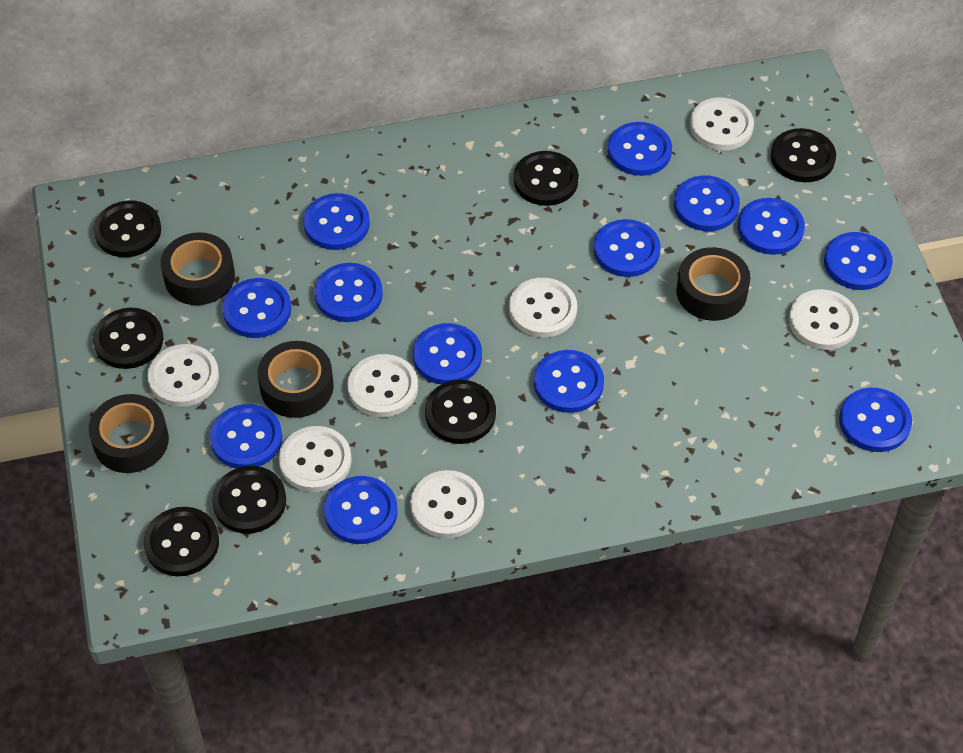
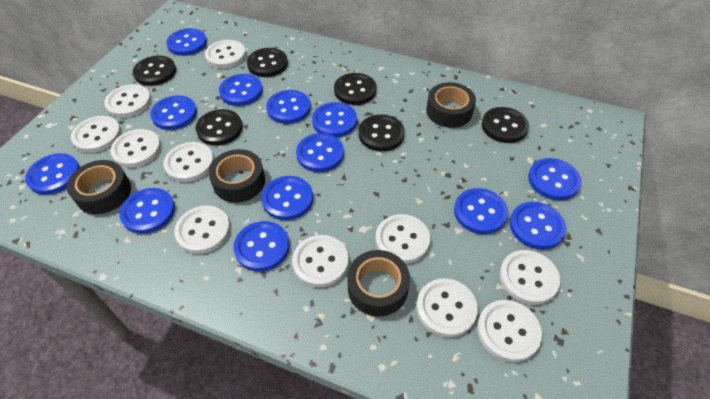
black button: 7 -> 6
white button: 7 -> 11

